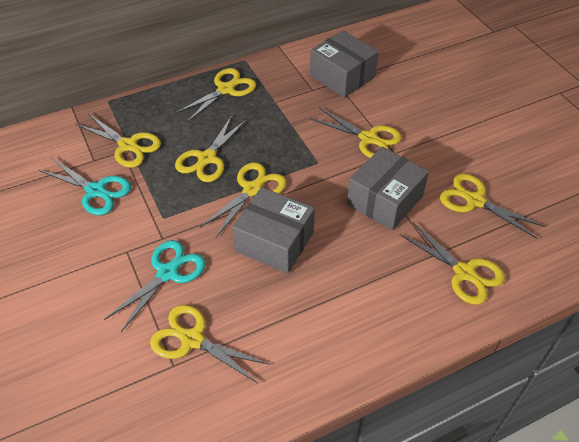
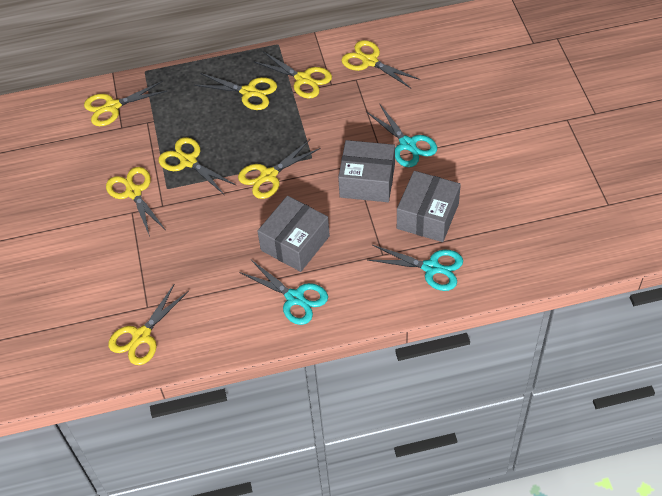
turquoise scissors: 2 -> 3

